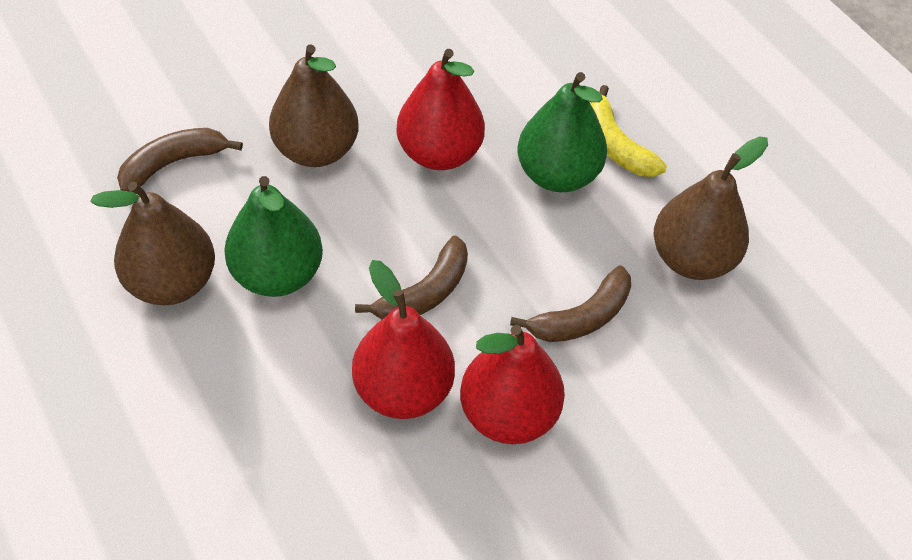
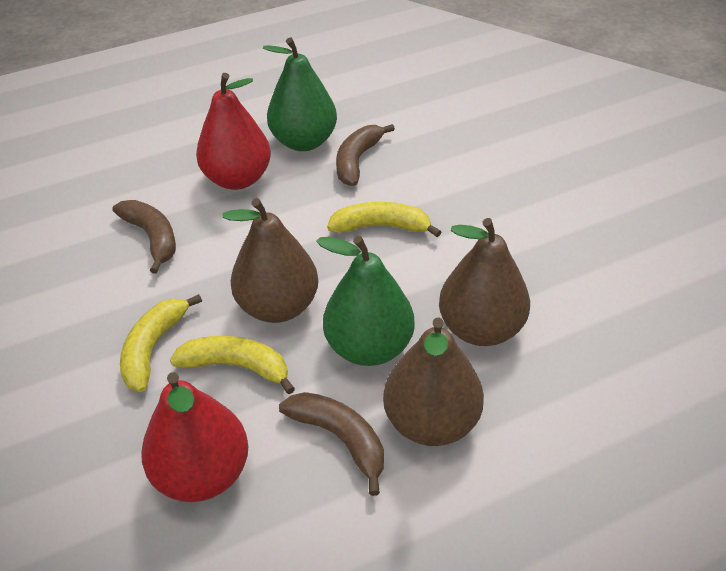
red pear: 3 -> 2
yellow banana: 1 -> 3

